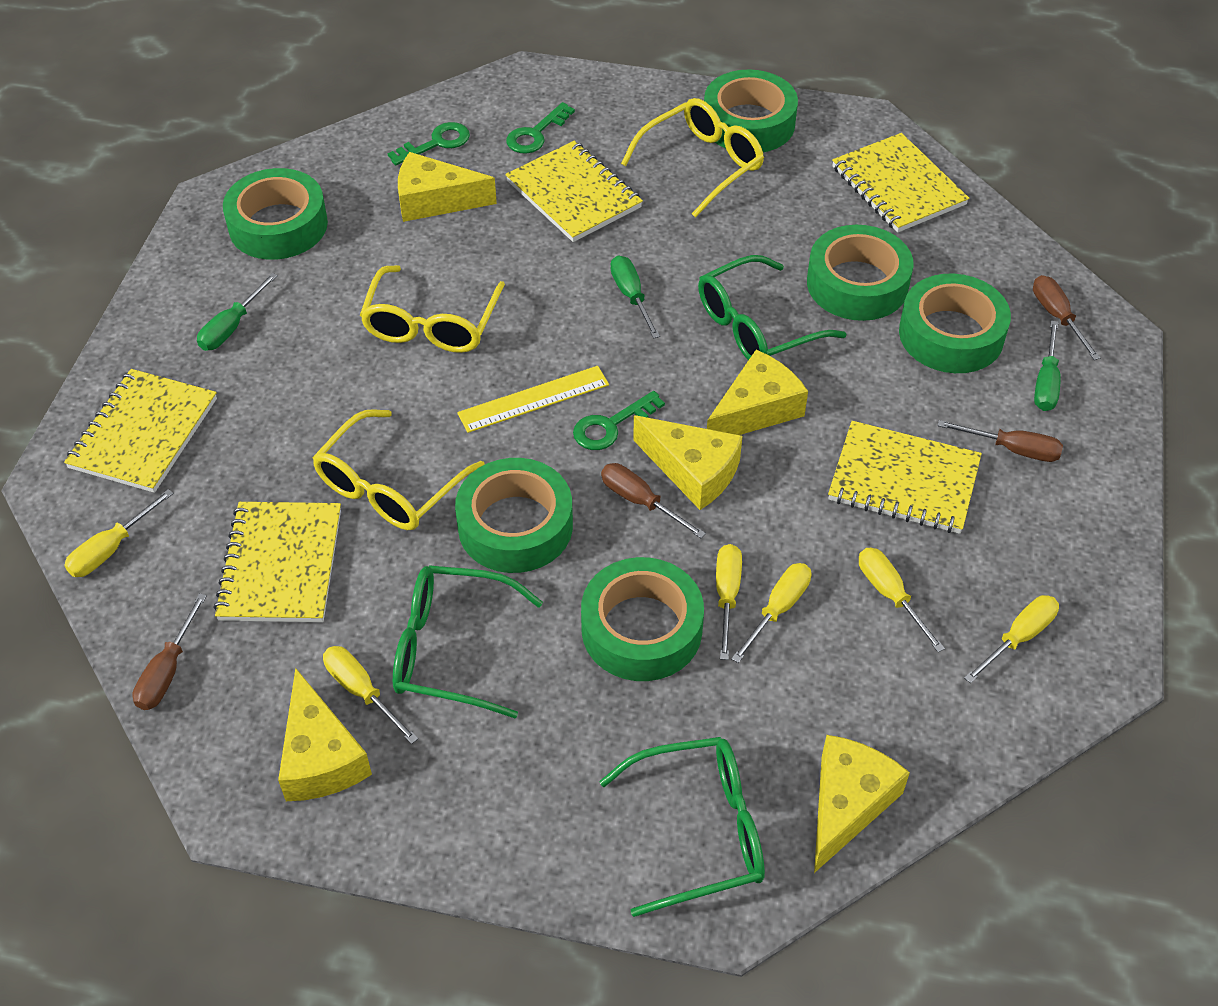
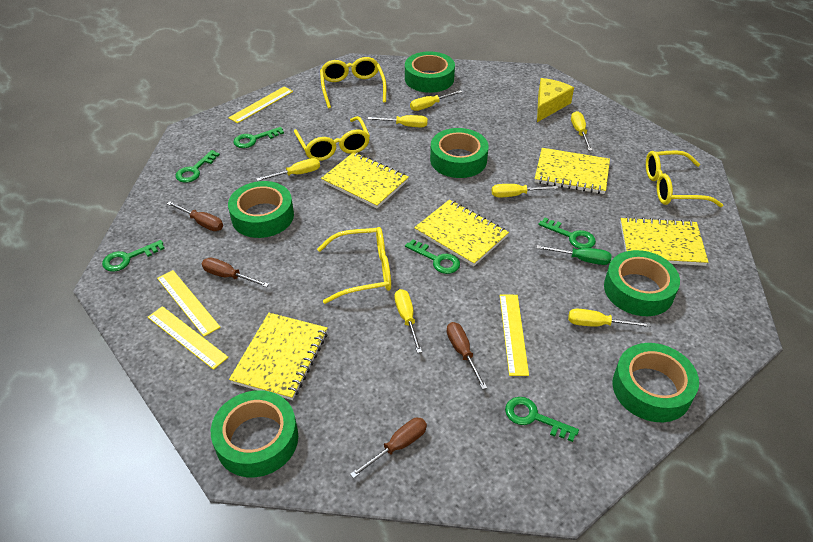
green glasses: 3 -> 0
green key: 3 -> 6
green screwdriver: 3 -> 1
yellow cheese: 5 -> 1
yellow glasses: 3 -> 4
yellow ruler: 1 -> 4
yellow screwdriver: 6 -> 7

